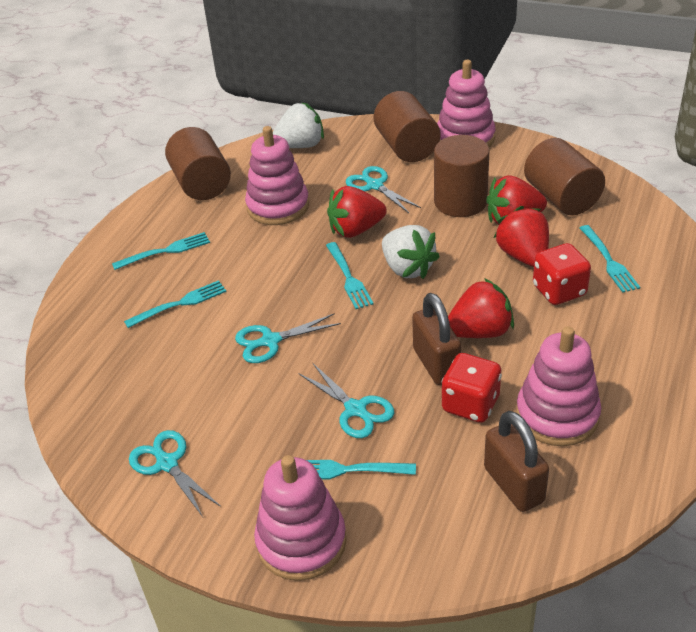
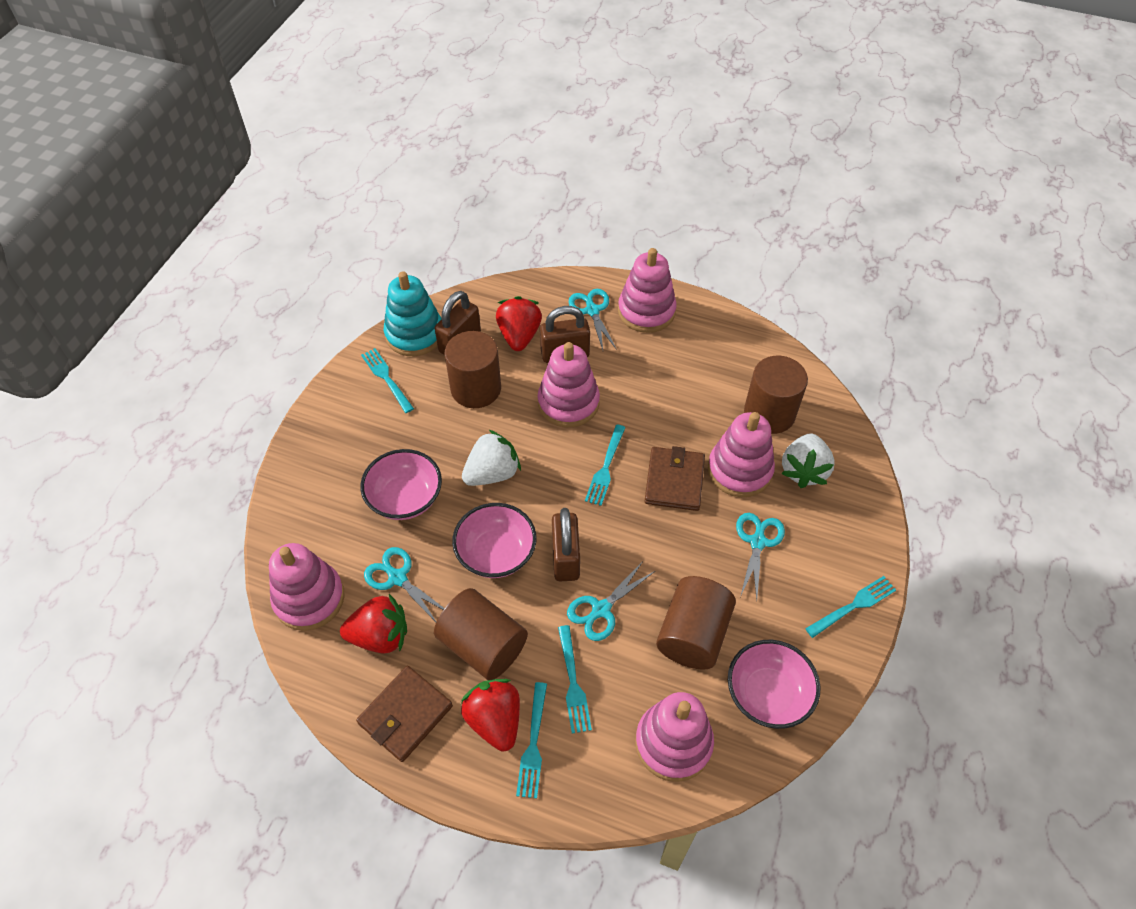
brown padlock: 2 -> 3
brown wallet: 0 -> 2
pink bowl: 0 -> 3
pink stacking toy: 4 -> 5
red dice: 2 -> 0
red strawberry: 4 -> 3
turquoise stacking toy: 0 -> 1

